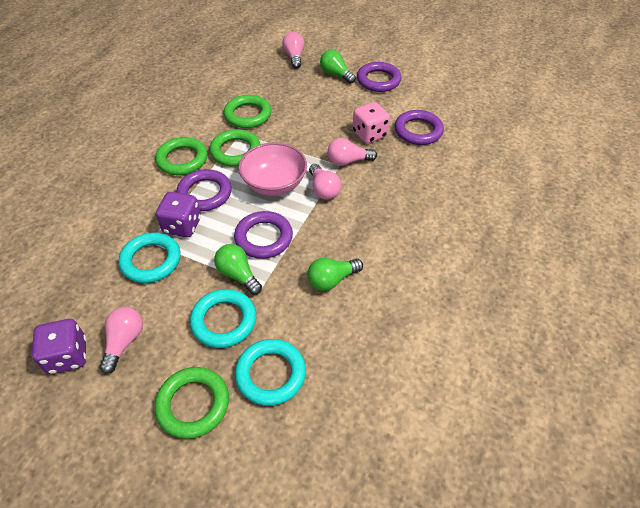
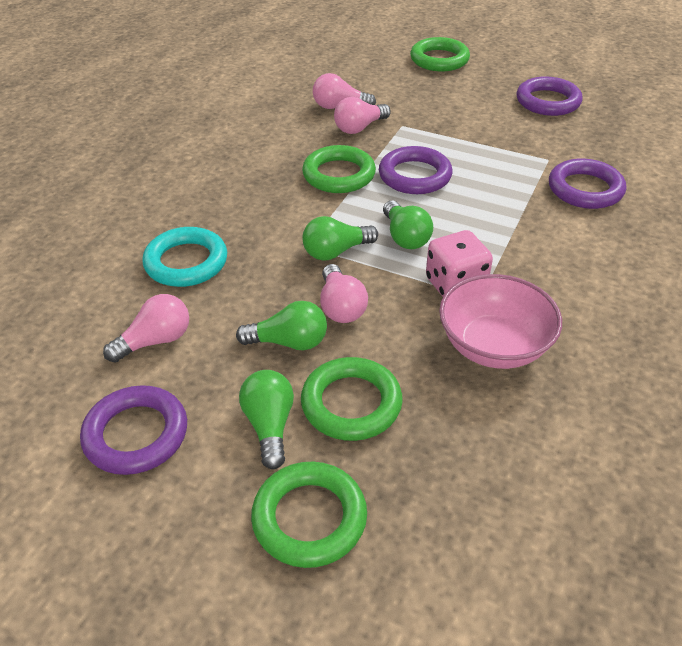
green light bulb: 3 -> 4
purple dice: 2 -> 0
turquoise ring: 3 -> 1

